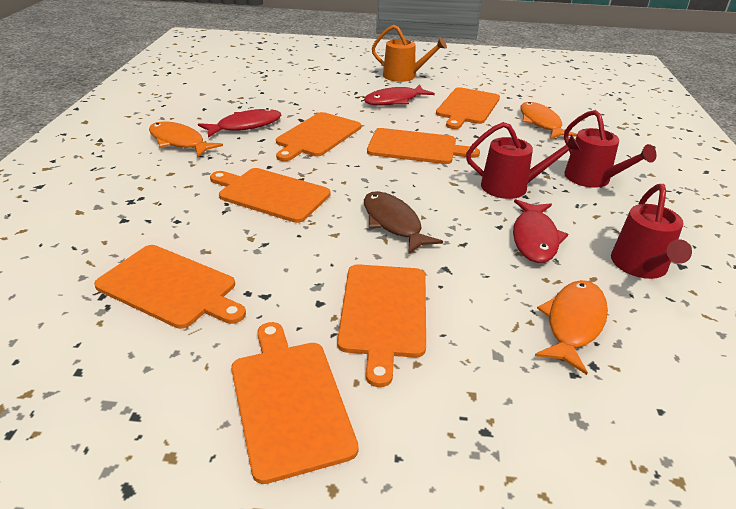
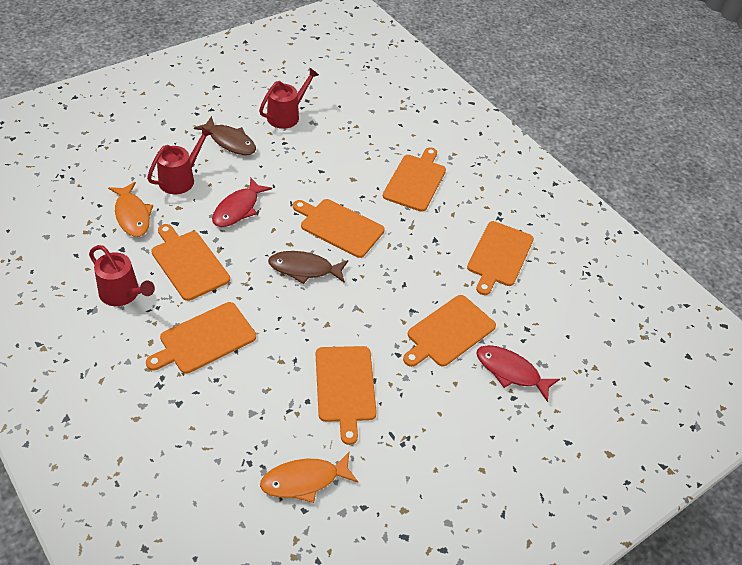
brown fish: 1 -> 2
orange fish: 3 -> 2
orange watering can: 1 -> 0
red fish: 3 -> 2

